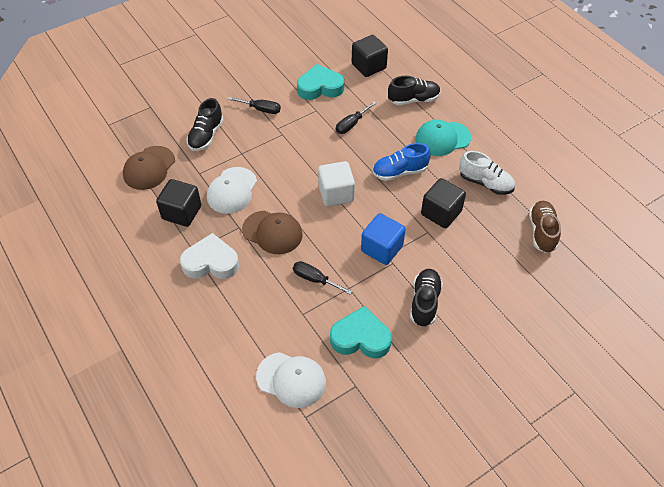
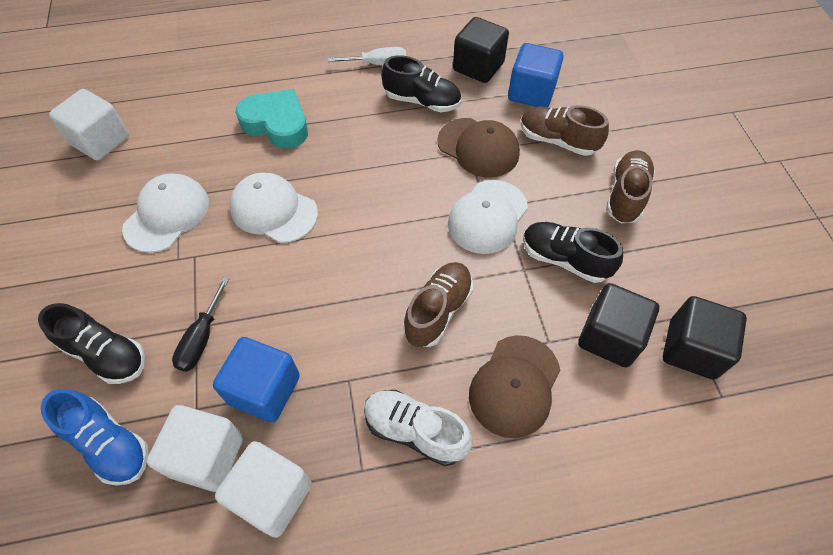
black screwdriver: 3 -> 1
blue cube: 1 -> 2
brown shoe: 1 -> 3
turquoise cap: 1 -> 0
turquoise heart: 2 -> 1
white cap: 2 -> 3
white cube: 1 -> 3
white heart: 1 -> 0
white screwdriver: 0 -> 1

